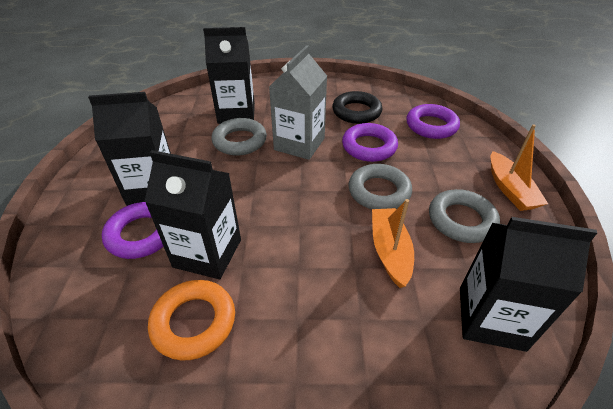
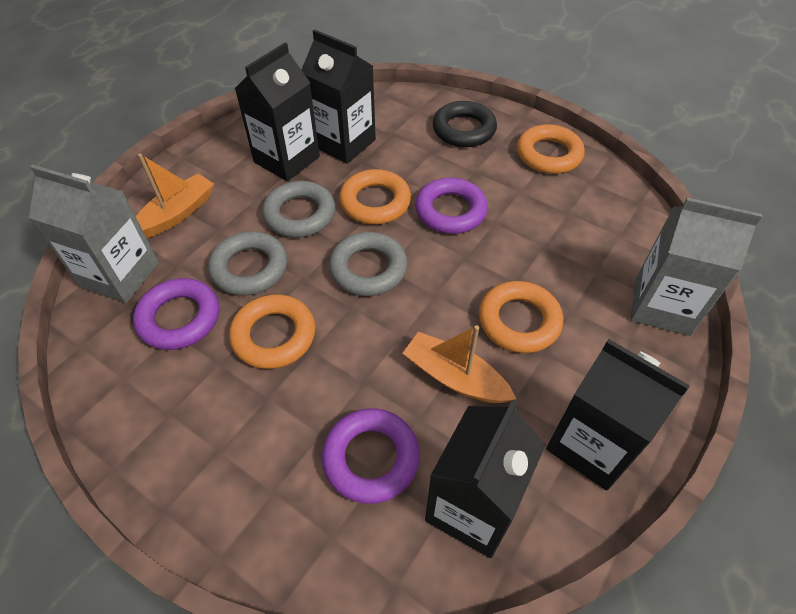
grey carton: 1 -> 2
orange ring: 1 -> 4

